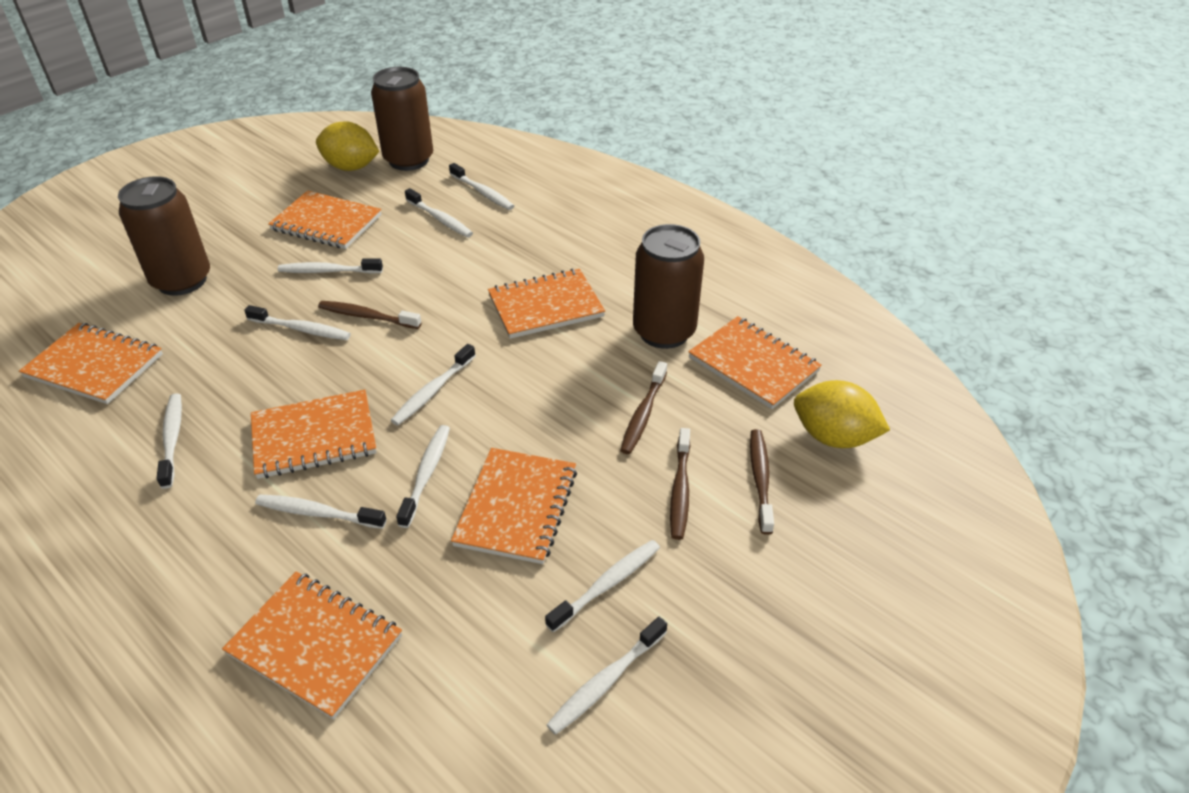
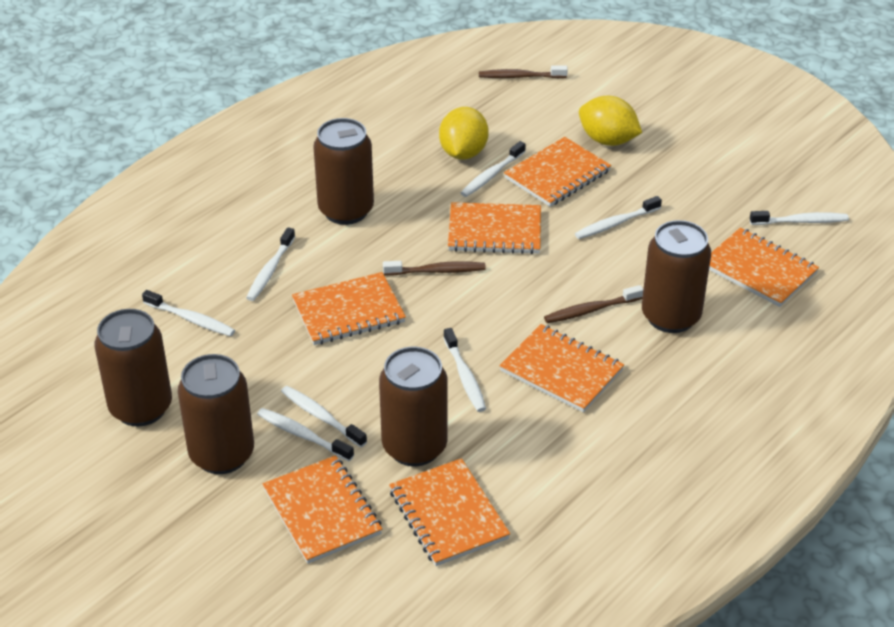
brown can: 3 -> 5
brown toothbrush: 4 -> 3
white toothbrush: 10 -> 8

